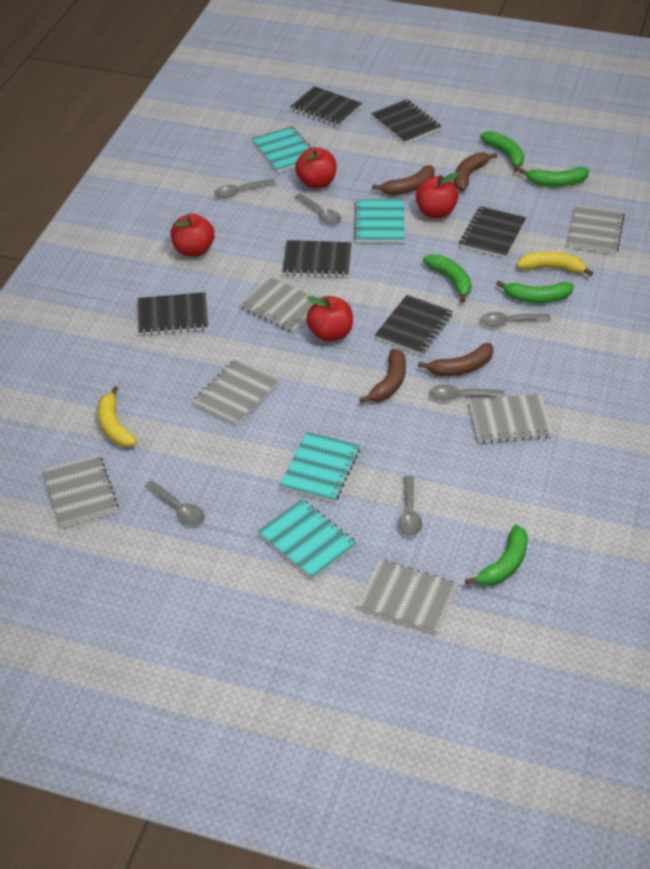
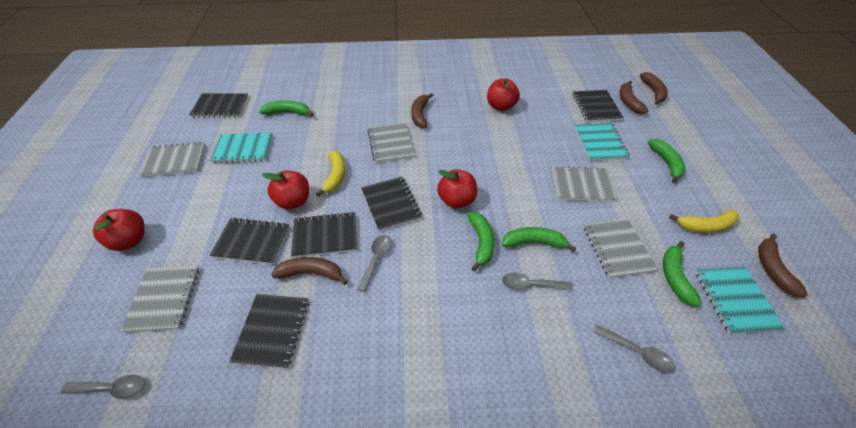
brown banana: 4 -> 5
grey notebook: 6 -> 5
grey spoon: 6 -> 4
turquoise notebook: 4 -> 3

